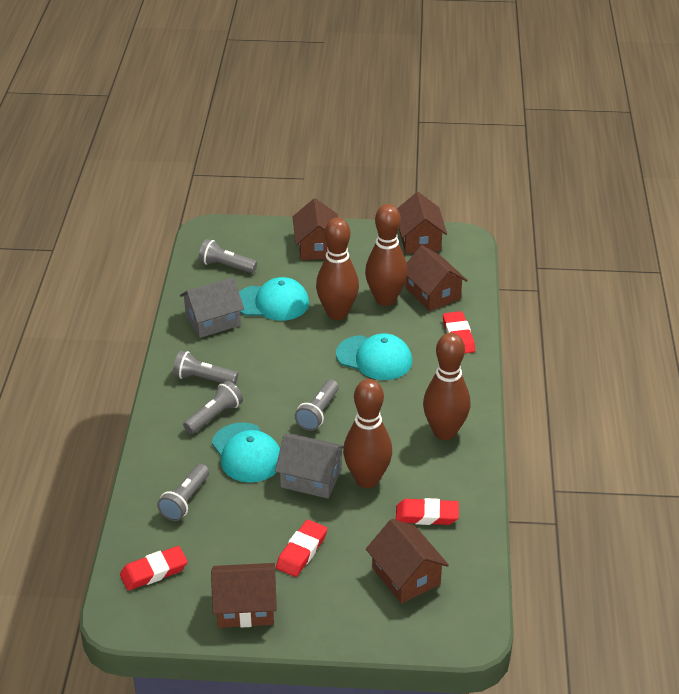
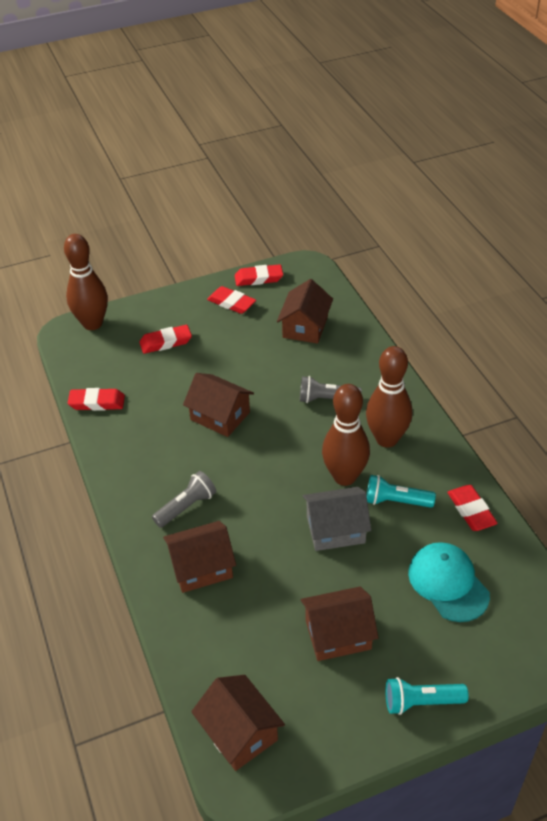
brown bowling pin: 4 -> 3
grey flashlight: 5 -> 2
grey house: 2 -> 1
red eraser: 4 -> 5
turquoise cap: 3 -> 1
turquoise flashlight: 0 -> 2

